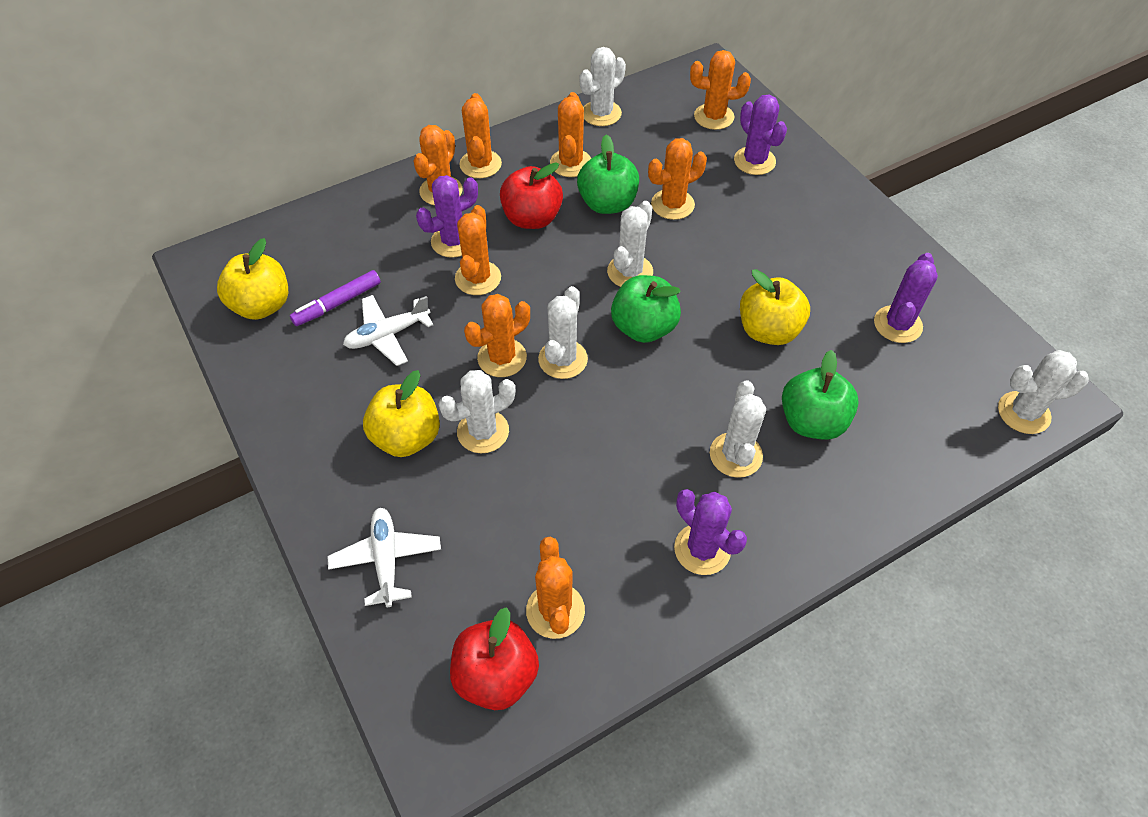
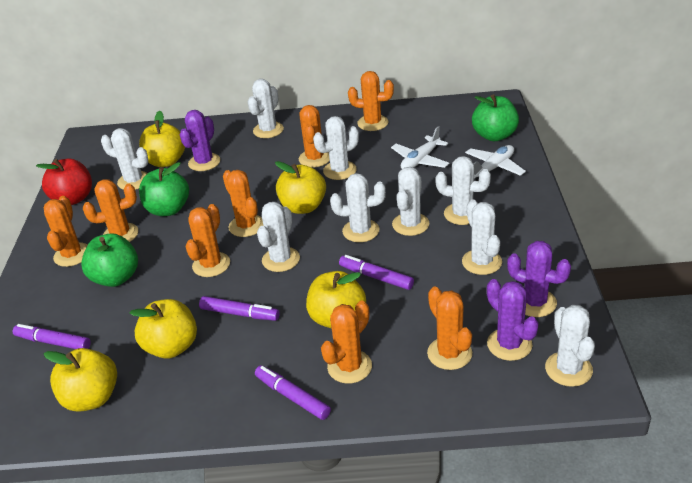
purple cactus: 4 -> 3
purple marker: 1 -> 4
red apple: 2 -> 1
white cactus: 6 -> 9
yellow apple: 3 -> 5

